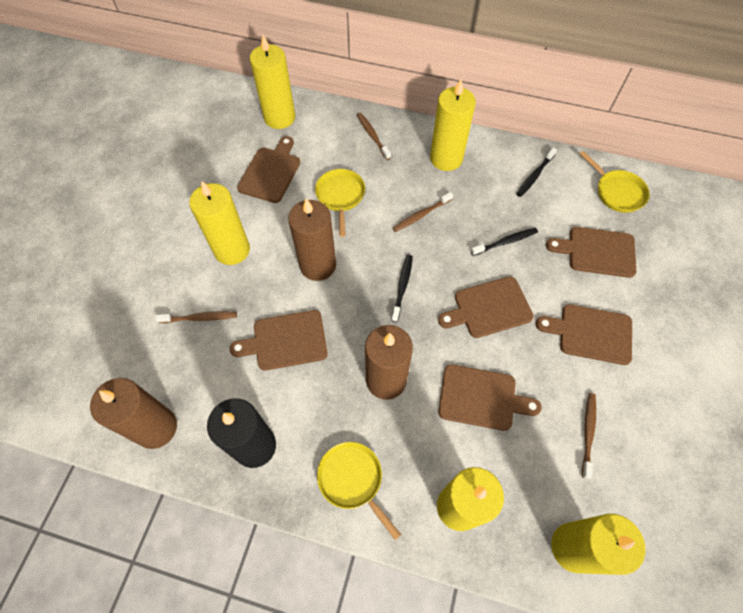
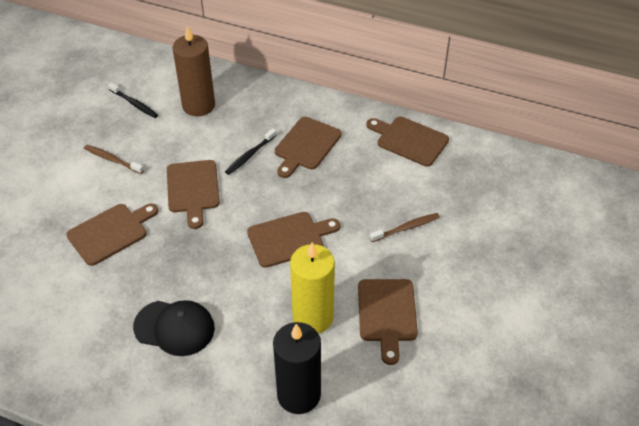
black cap: 0 -> 1
black toothbrush: 3 -> 2
brown candle: 3 -> 1
brown toothbrush: 4 -> 2
yellow candle: 5 -> 1
yellow pan: 3 -> 0

